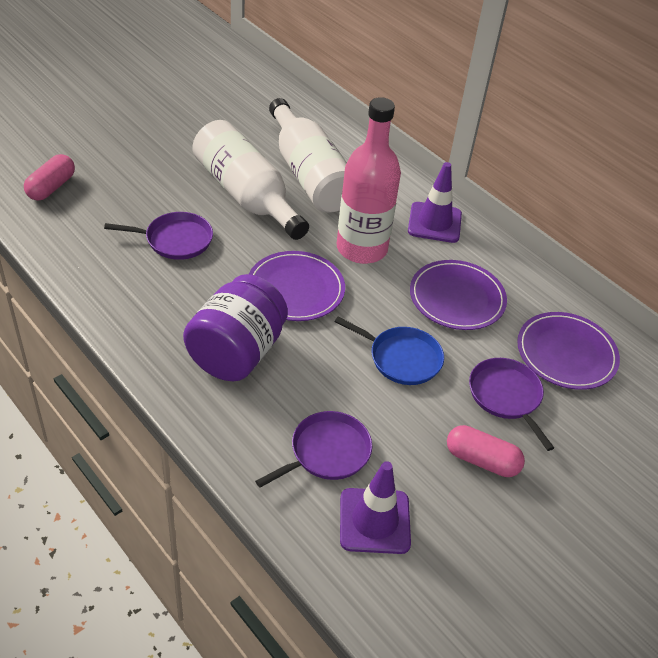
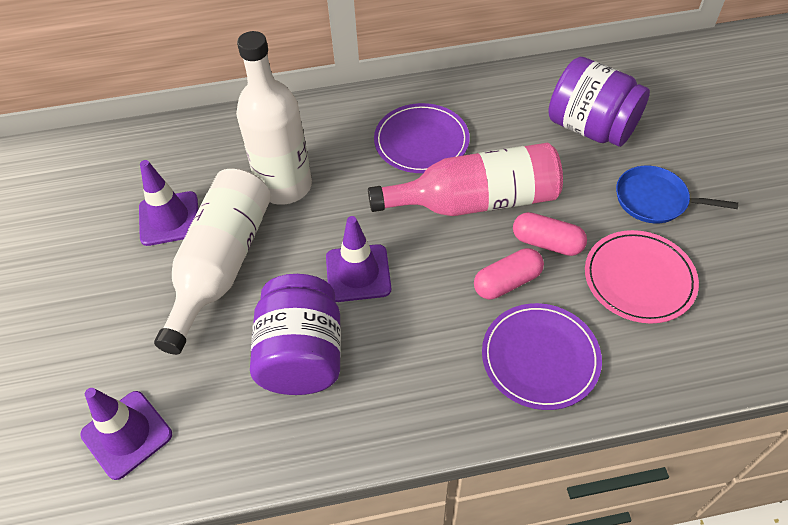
pink plate: 0 -> 1
purple jar: 1 -> 2
purple pan: 3 -> 0
purple plate: 3 -> 2
purple traffic cone: 2 -> 3

